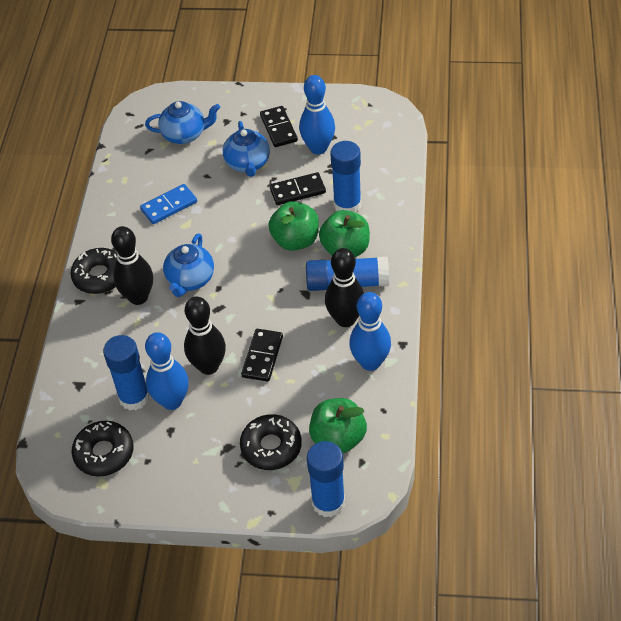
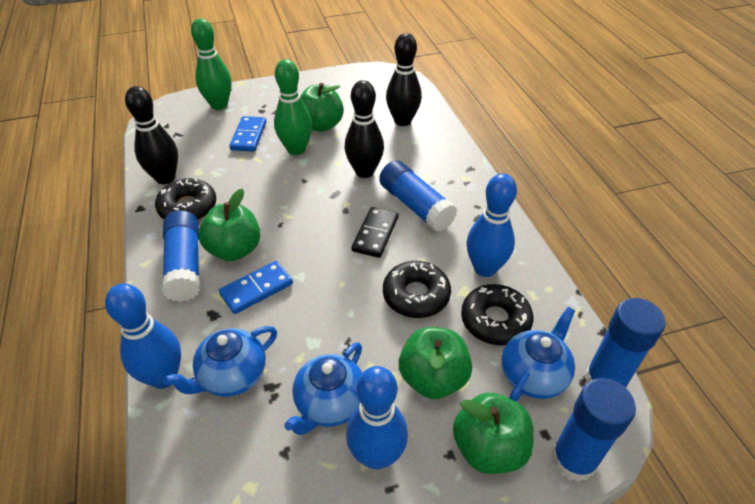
black domino: 3 -> 1
blue domino: 1 -> 2
green apple: 3 -> 4
green bowling pin: 0 -> 2

